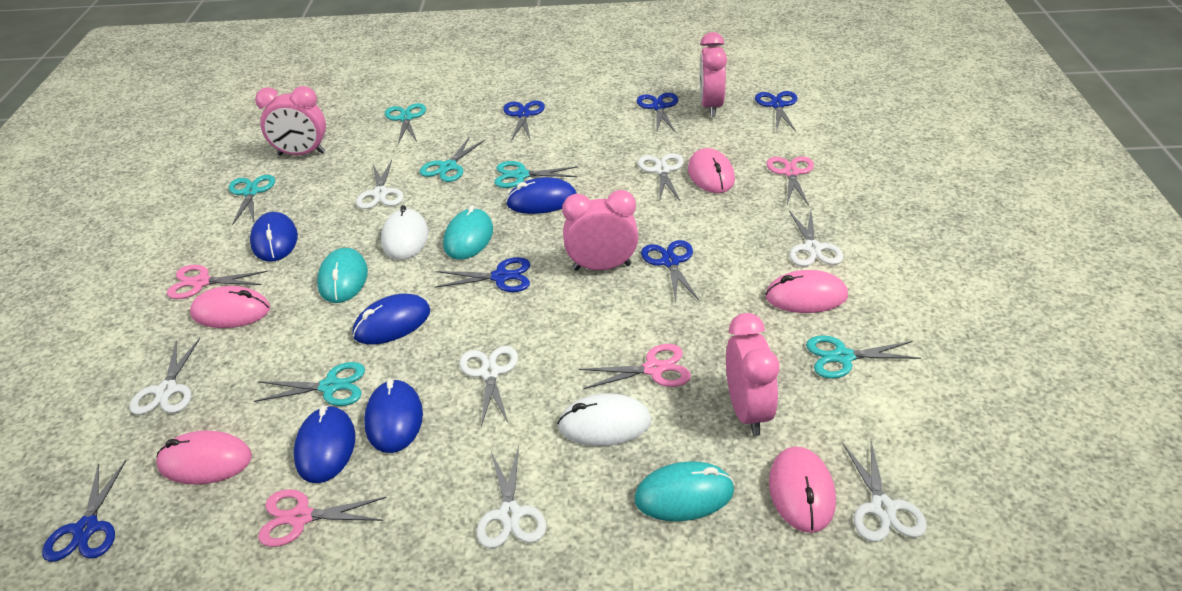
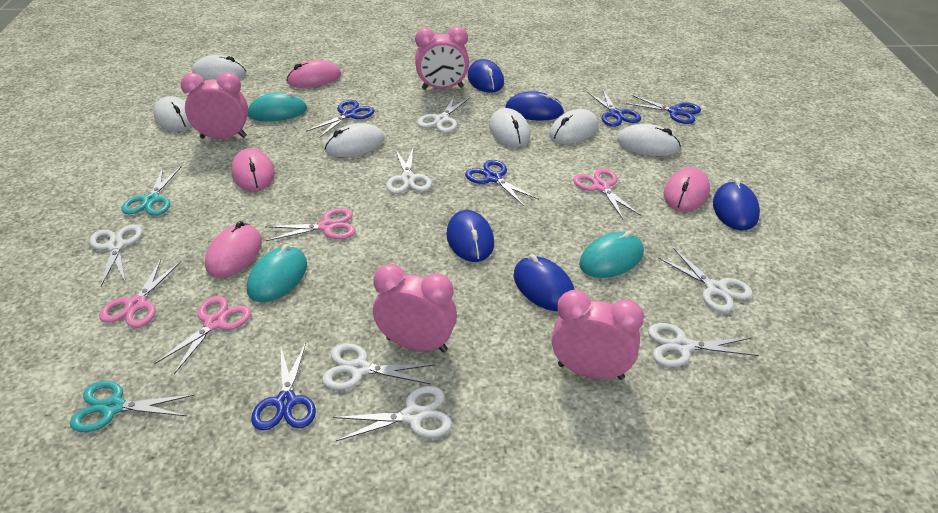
blue scissors: 6 -> 5
pink mouse: 5 -> 4
turquoise scissors: 6 -> 2
white mouse: 2 -> 6

